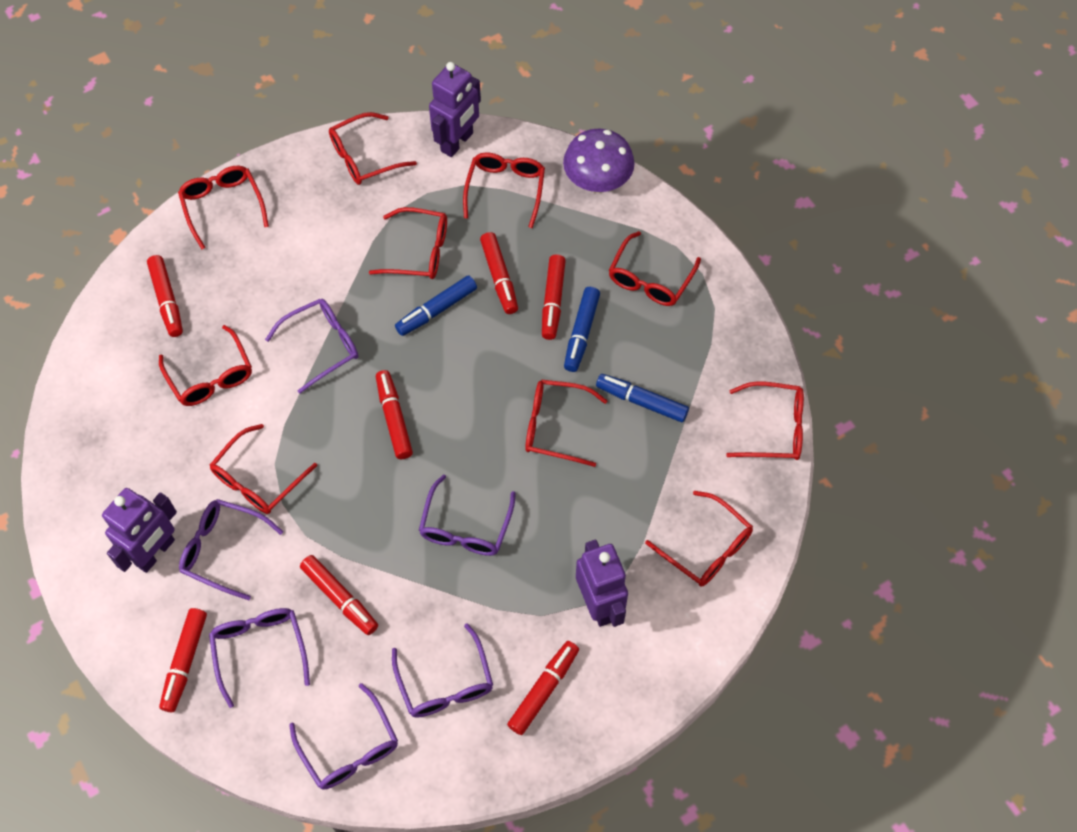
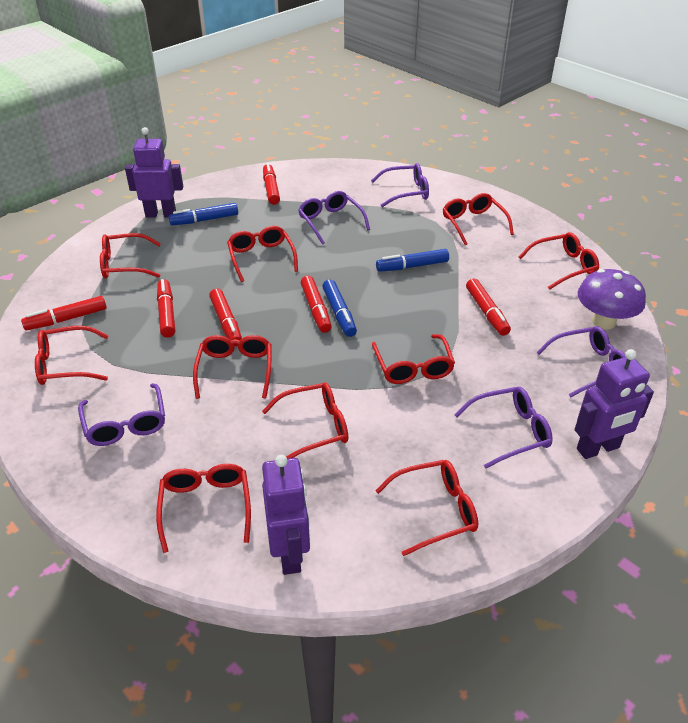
purple glasses: 6 -> 5
red marker: 7 -> 6

